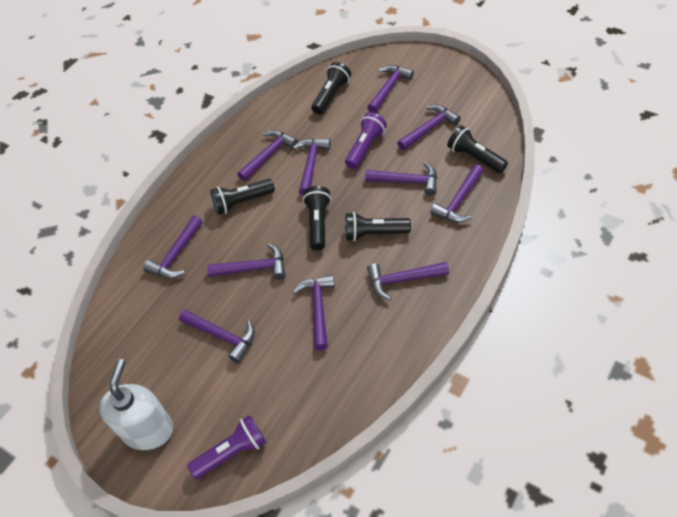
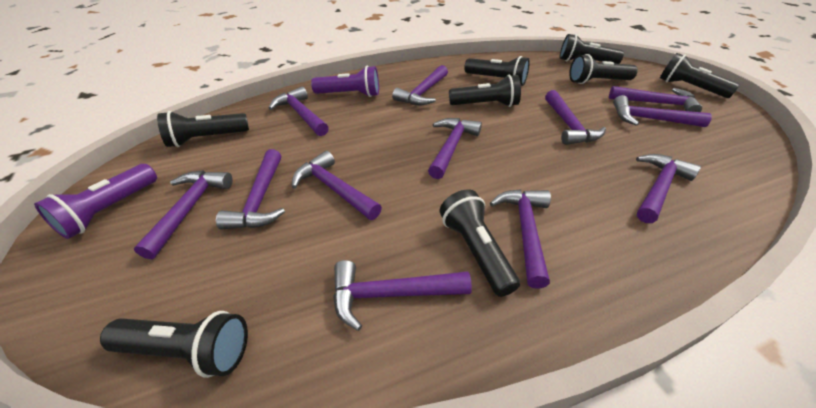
black flashlight: 5 -> 8
purple hammer: 11 -> 12
white soap dispenser: 1 -> 0

